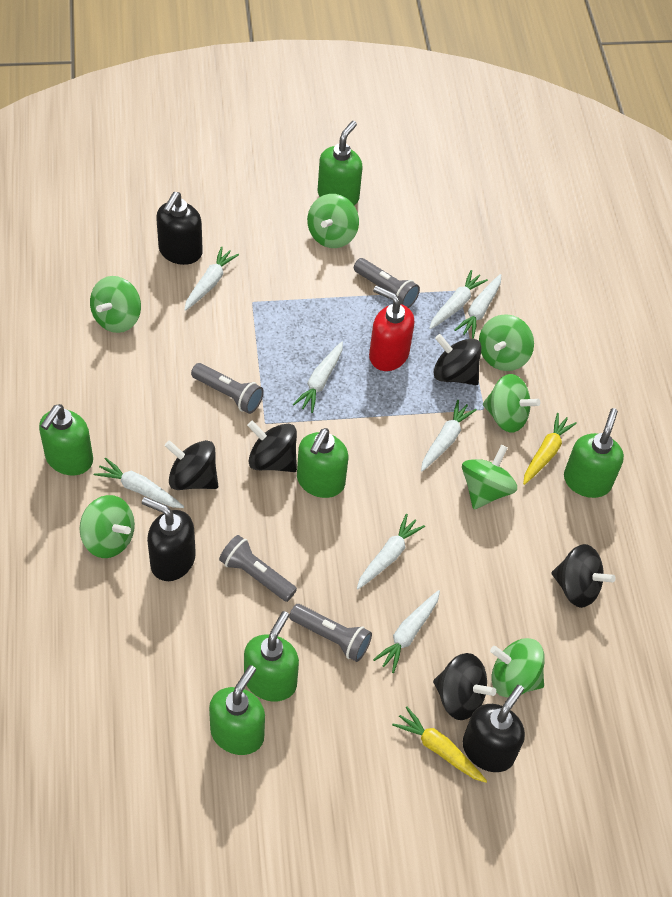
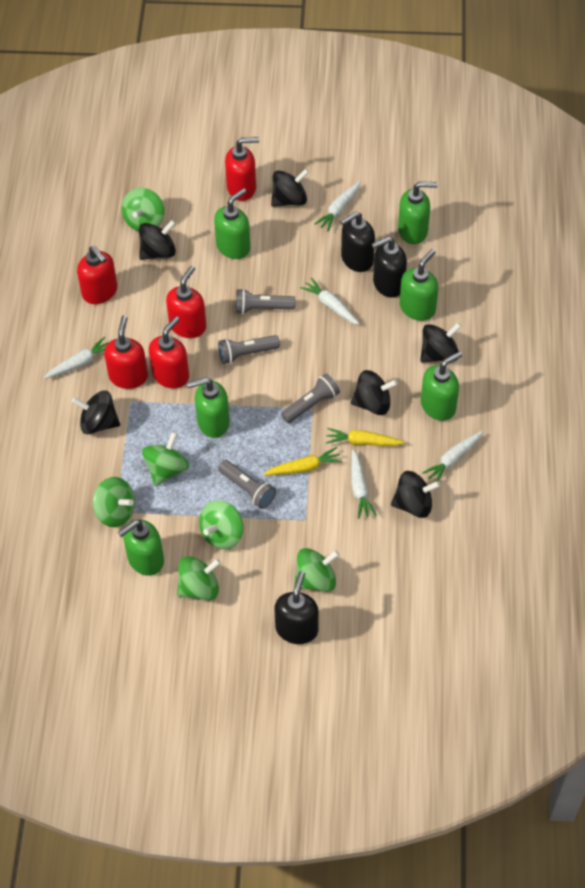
black spinning top: 5 -> 6
green spinning top: 7 -> 6
red soap dispenser: 1 -> 5
white carrot: 8 -> 5

